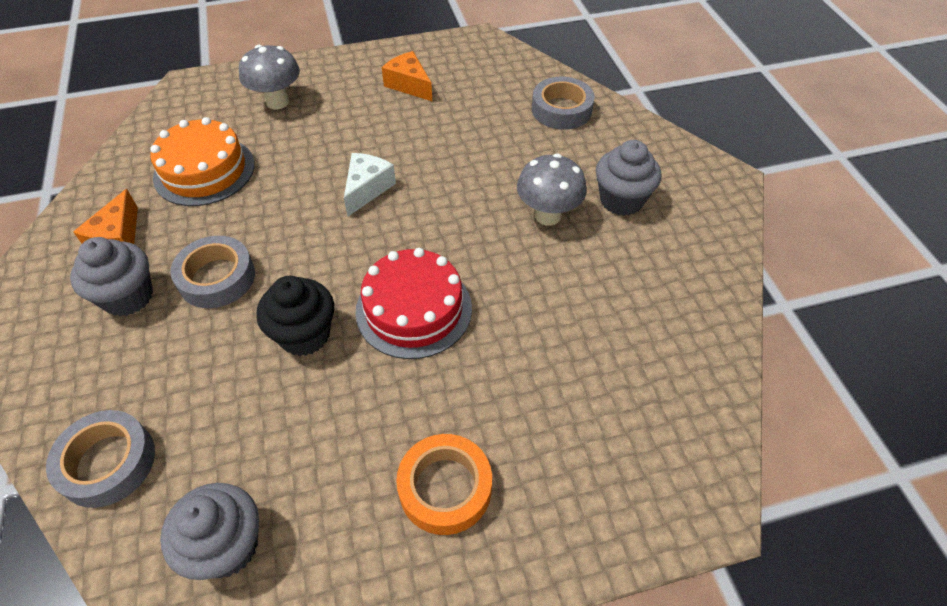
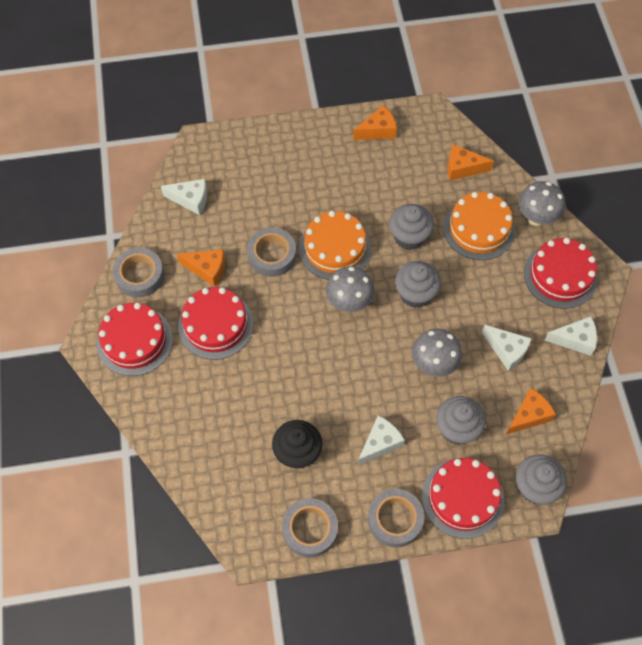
grey cupcake: 3 -> 4
grey mushroom: 2 -> 3
grey tape: 3 -> 4
orange cake: 1 -> 2
orange cheese: 2 -> 4
orange tape: 1 -> 0
red cake: 1 -> 4
white cheese: 1 -> 4

